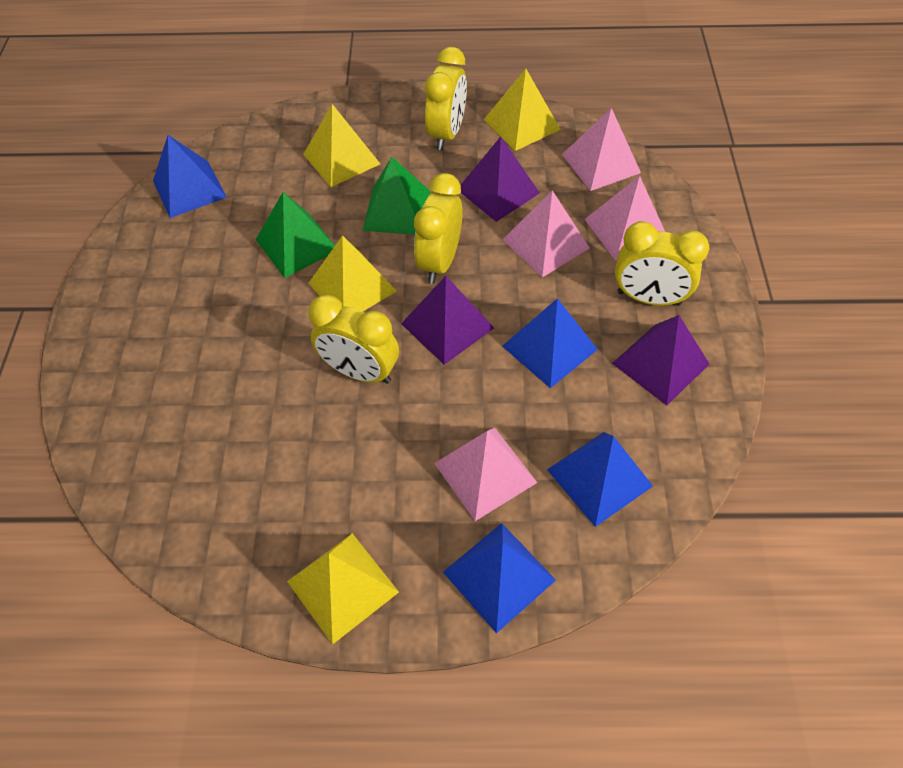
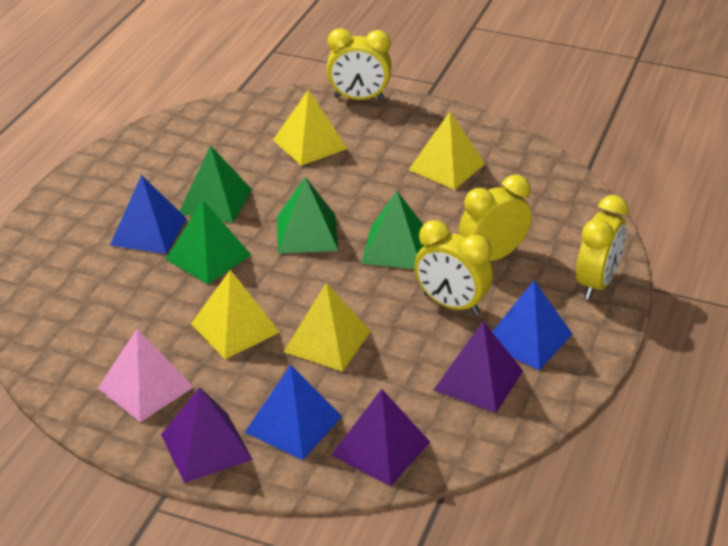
blue pyramid: 4 -> 3
green pyramid: 2 -> 4
pink pyramid: 4 -> 1

